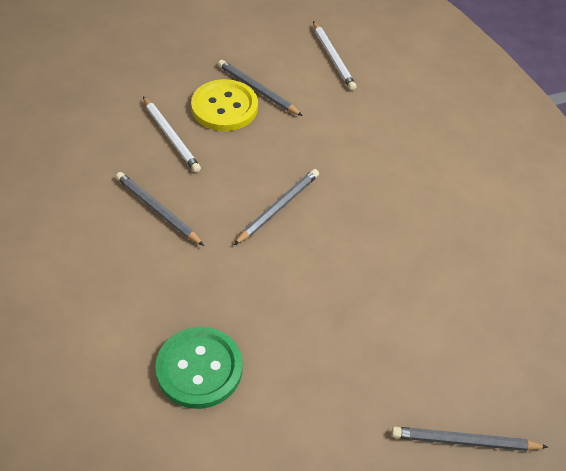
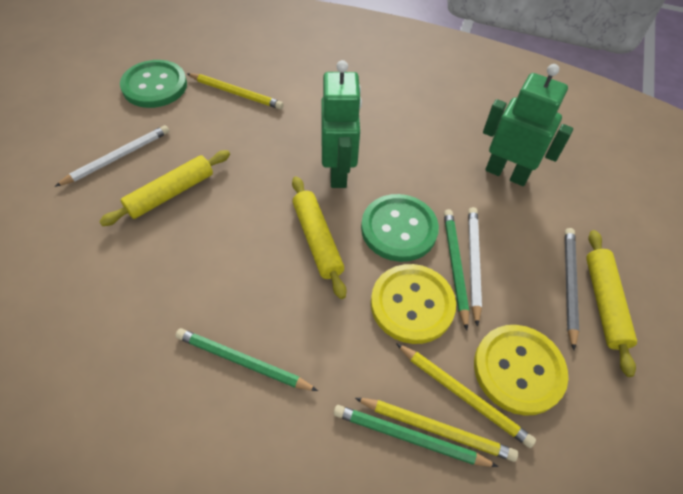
green button: 1 -> 2
green pencil: 0 -> 3
green robot: 0 -> 2
grey pencil: 4 -> 1
yellow button: 1 -> 2
yellow pencil: 0 -> 3
yellow rolling pin: 0 -> 3

